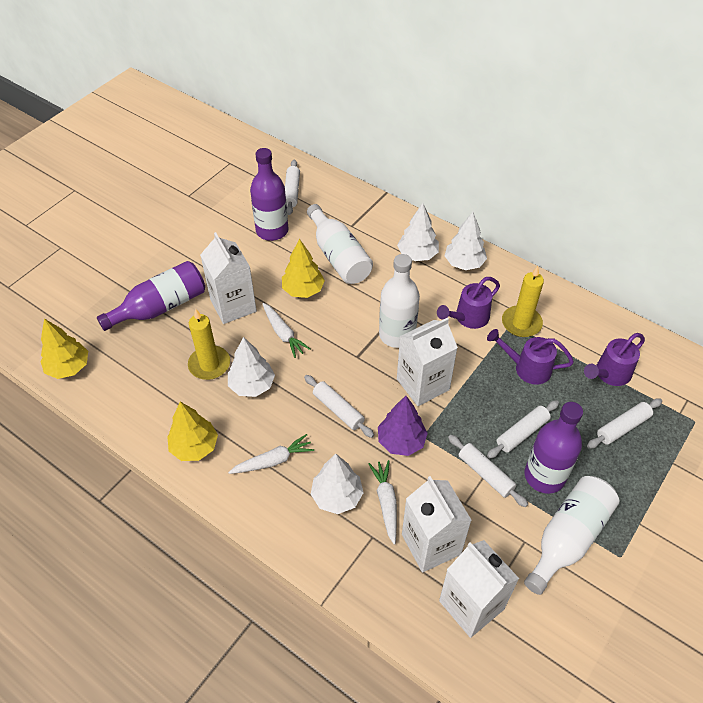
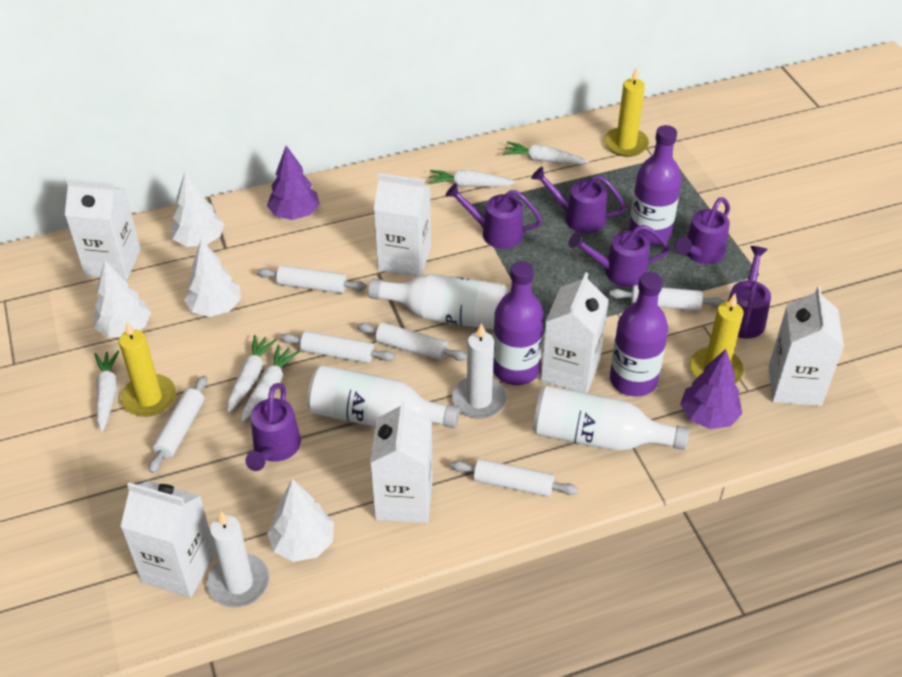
purple tree: 1 -> 2
purple watering can: 3 -> 6
white candle: 0 -> 2
white carrot: 3 -> 5
white carton: 4 -> 6
white rolling pin: 5 -> 6
yellow candle: 2 -> 3
yellow tree: 3 -> 0

